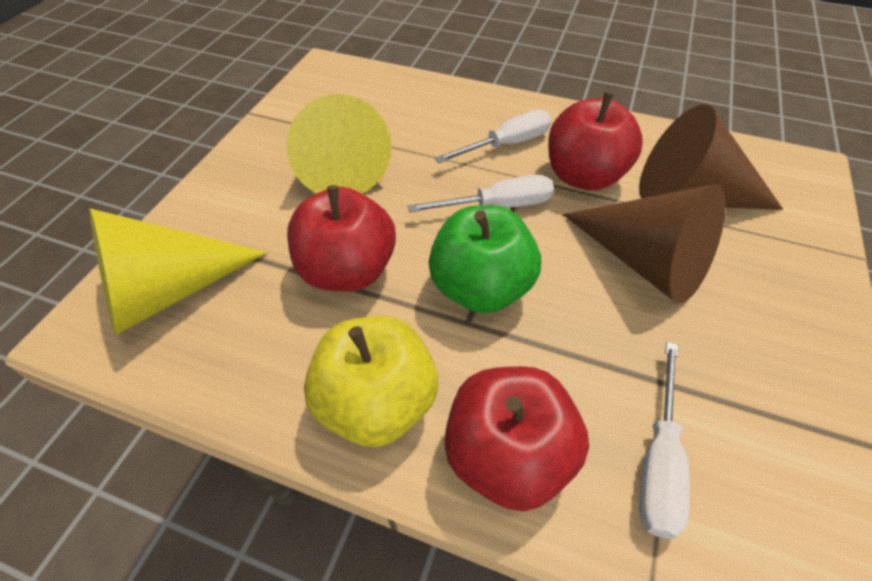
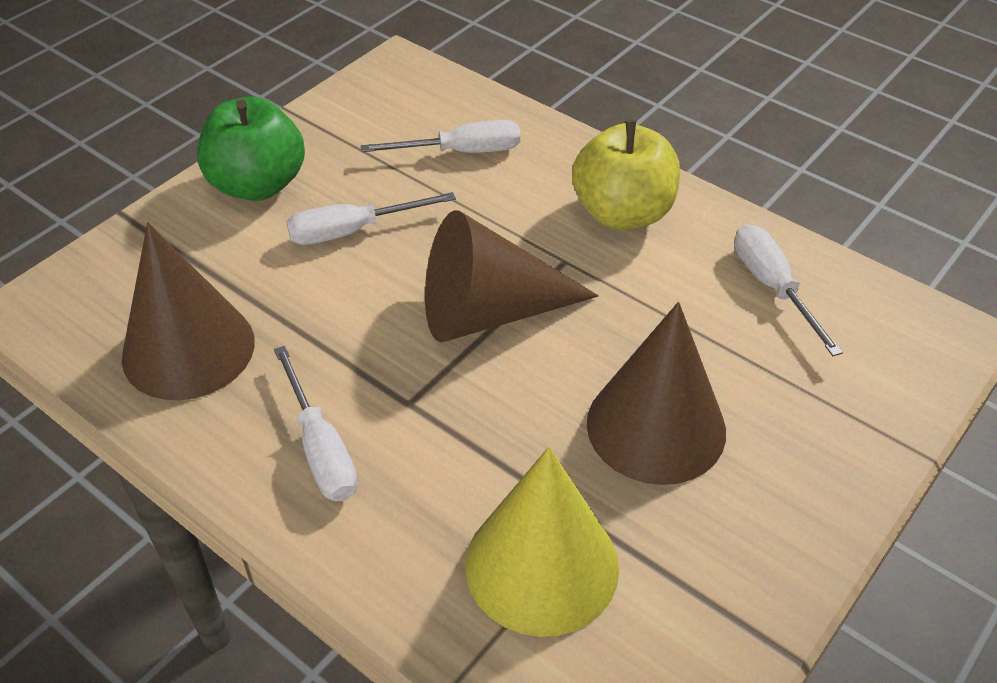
brown cone: 2 -> 3
red apple: 3 -> 0
white screwdriver: 3 -> 4
yellow cone: 2 -> 1

